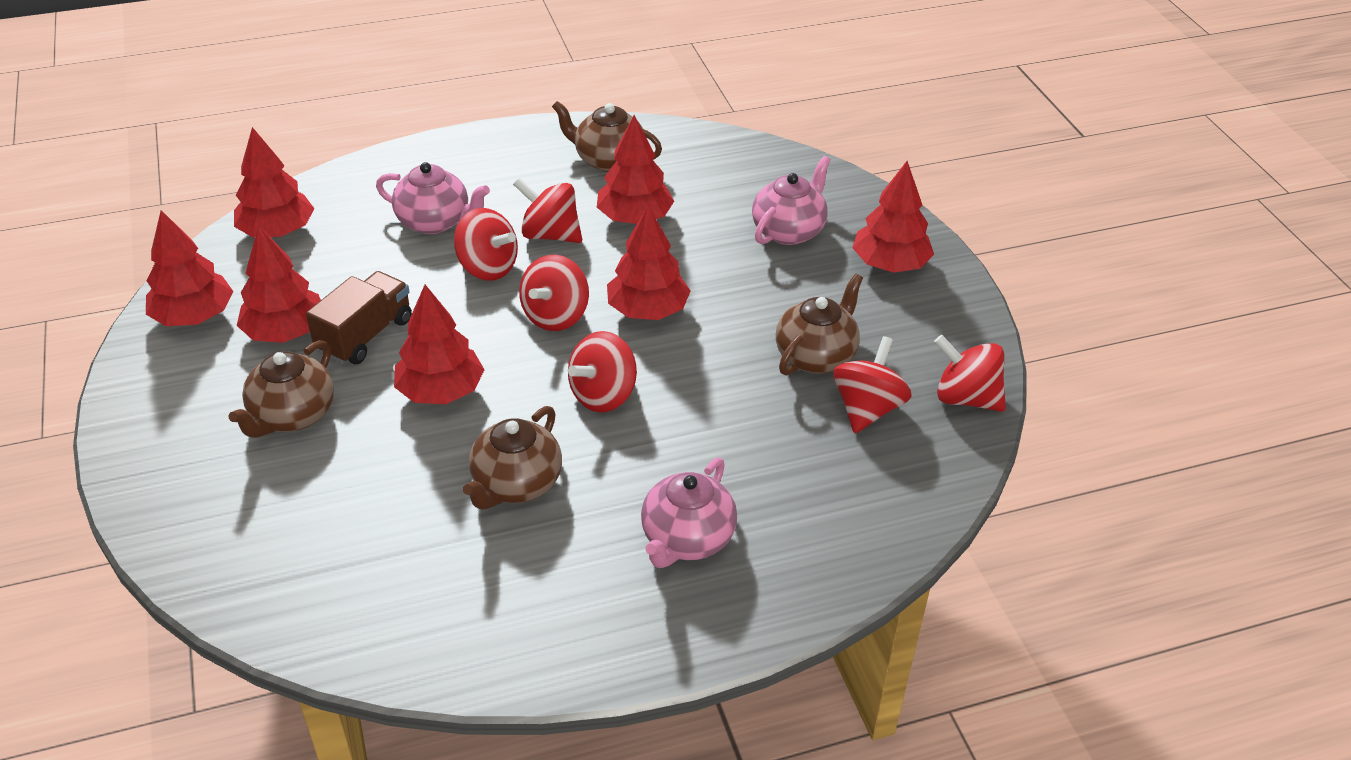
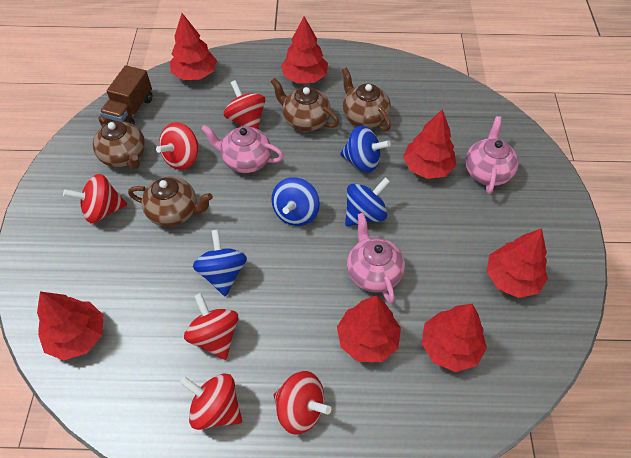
blue spinning top: 0 -> 4

